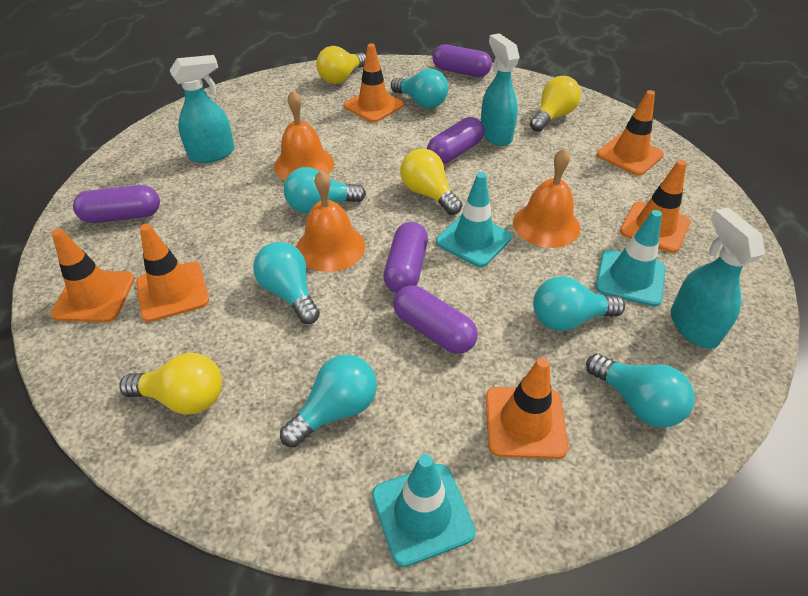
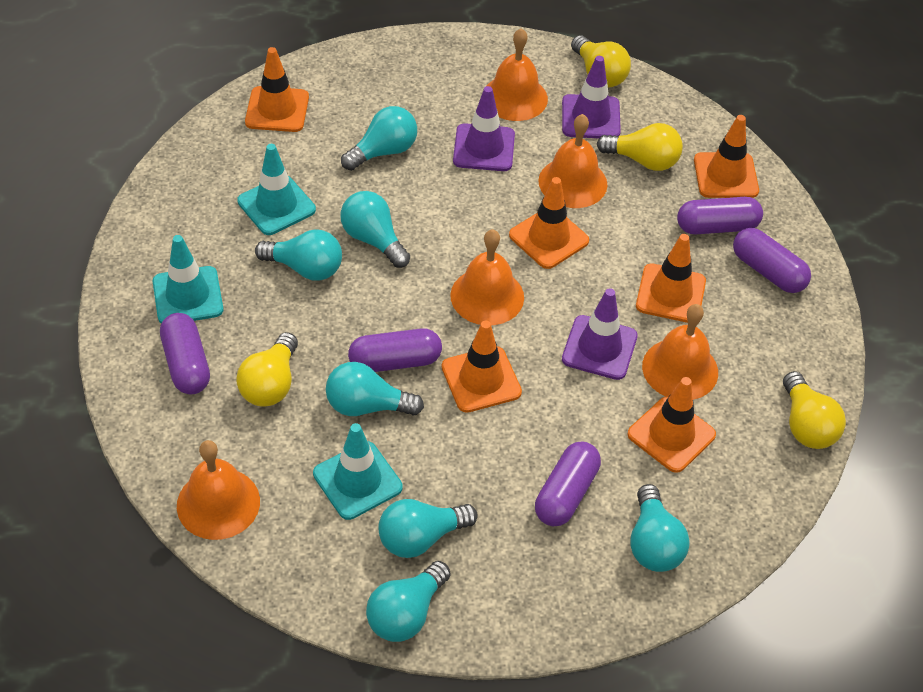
orange bell: 3 -> 5
purple traffic cone: 0 -> 3
turquoise light bulb: 6 -> 7
turquoise spray bottle: 3 -> 0

